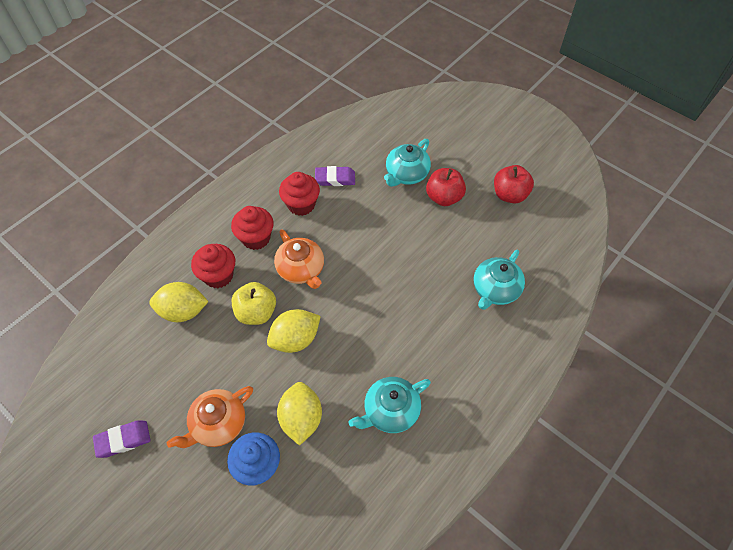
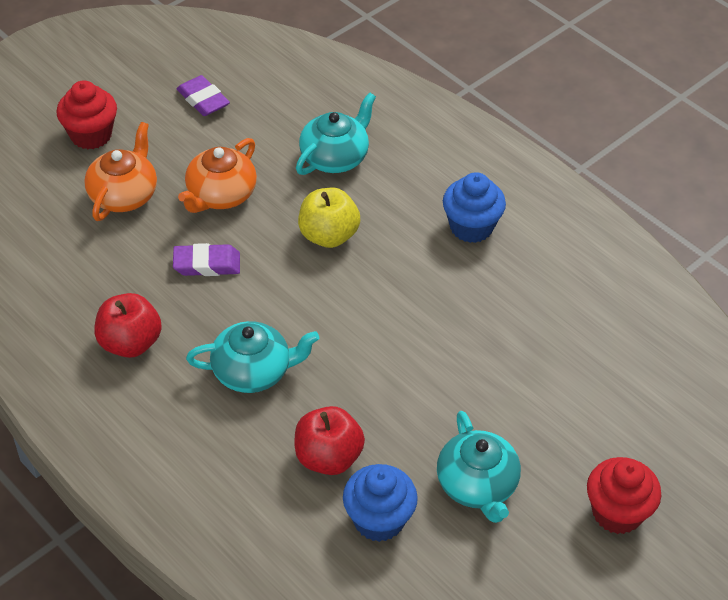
blue cupcake: 1 -> 2
red cupcake: 3 -> 2
yellow lemon: 3 -> 0

